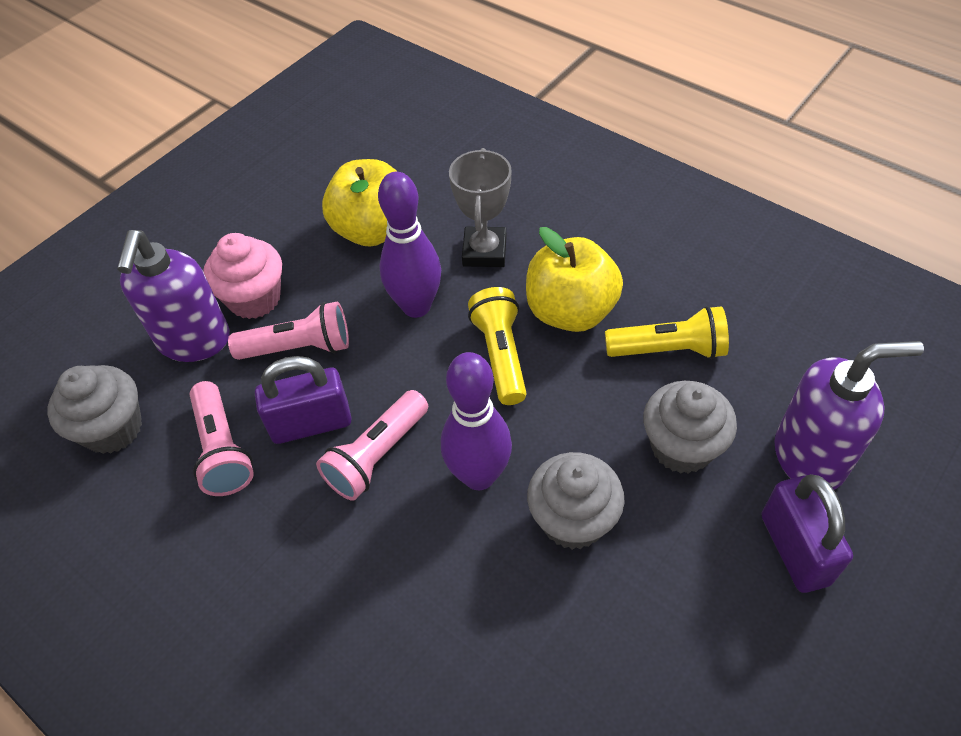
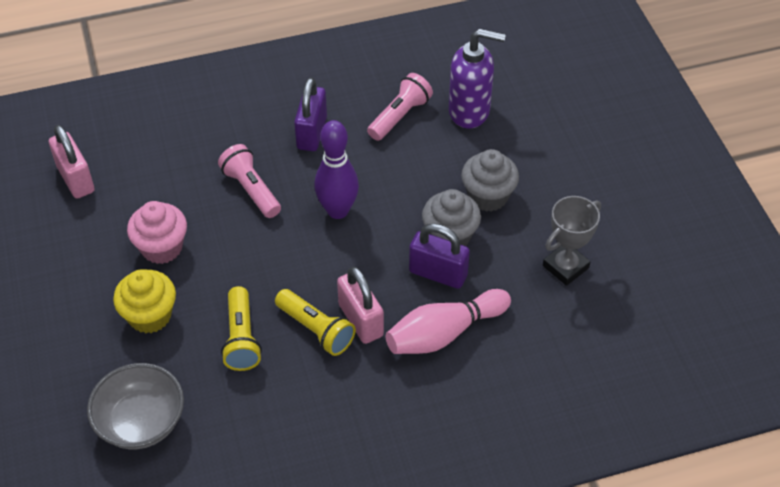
grey bowl: 0 -> 1
grey cupcake: 3 -> 2
pink bowling pin: 0 -> 1
pink flashlight: 3 -> 2
pink padlock: 0 -> 2
purple bowling pin: 2 -> 1
purple soap dispenser: 2 -> 1
yellow apple: 2 -> 0
yellow cupcake: 0 -> 1

